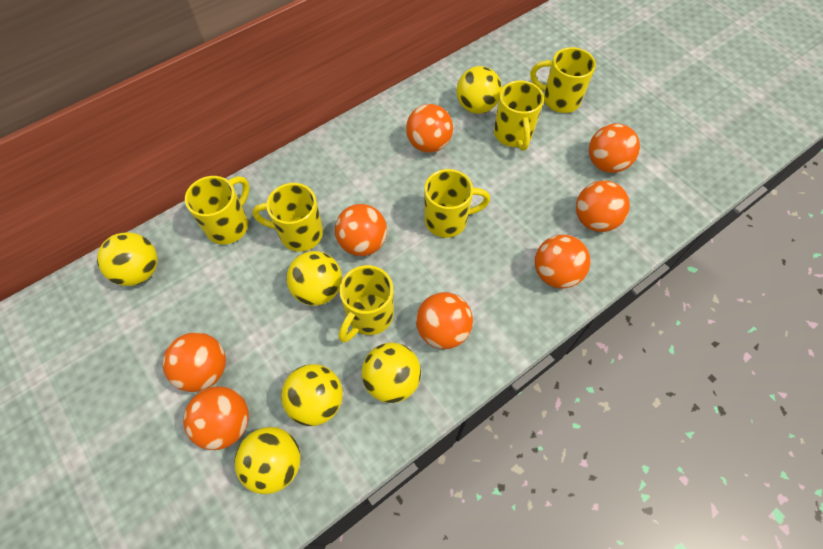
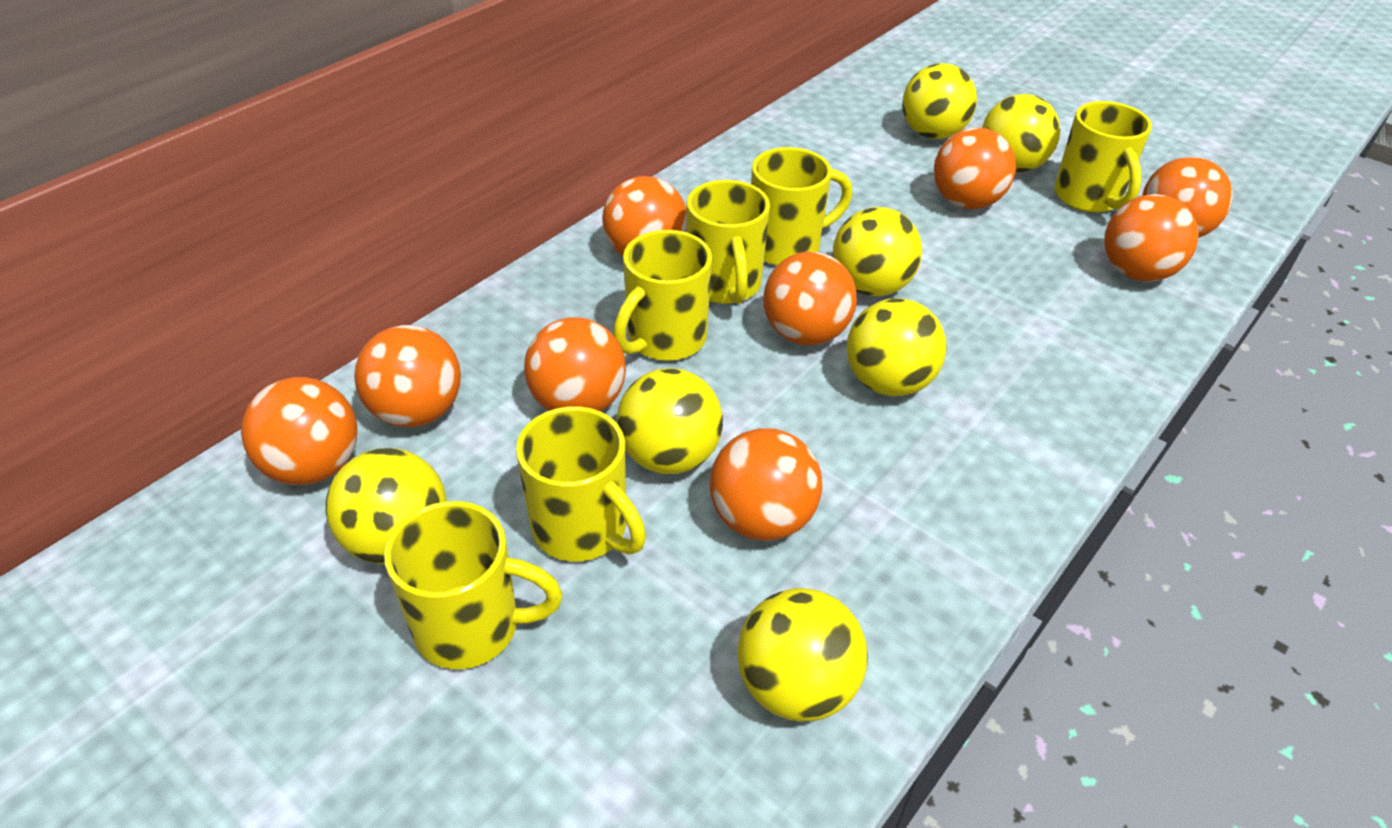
orange ball: 8 -> 9
yellow ball: 6 -> 7

